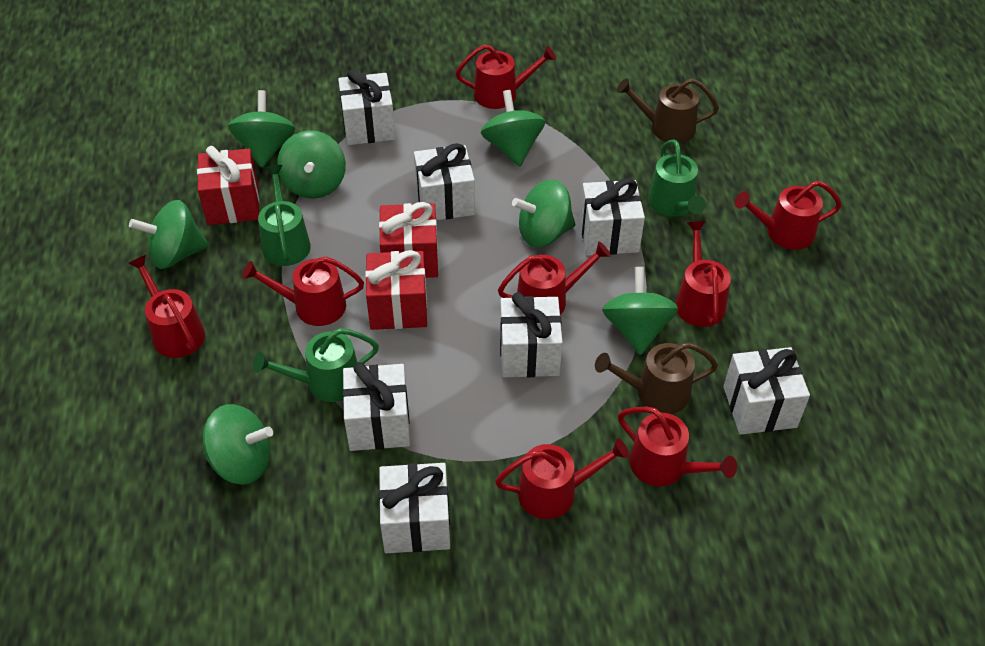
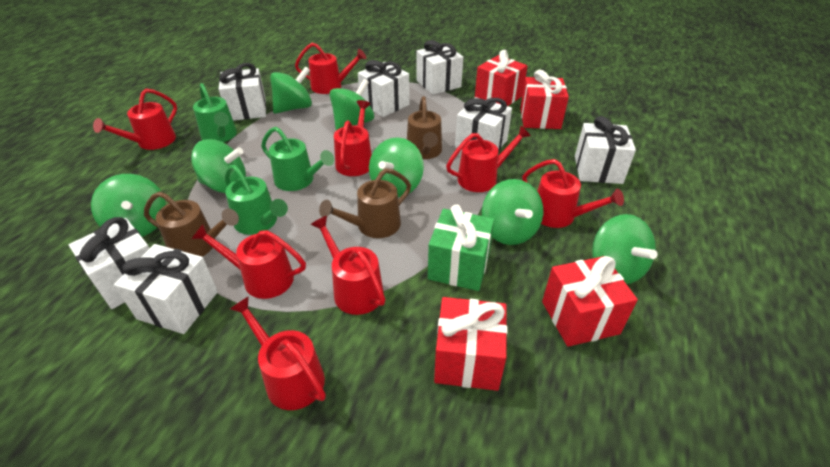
brown watering can: 2 -> 3
green gift: 0 -> 1
red gift: 3 -> 4

